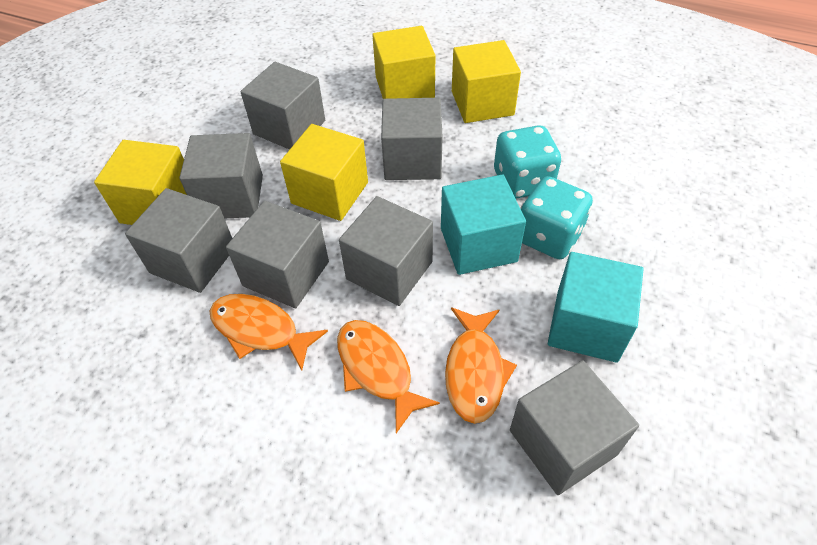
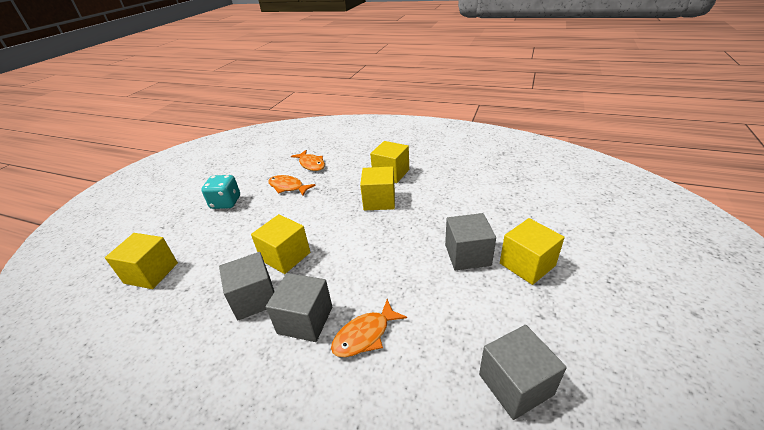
grey cube: 7 -> 4
turquoise cube: 2 -> 0
turquoise dice: 2 -> 1
yellow cube: 4 -> 5

